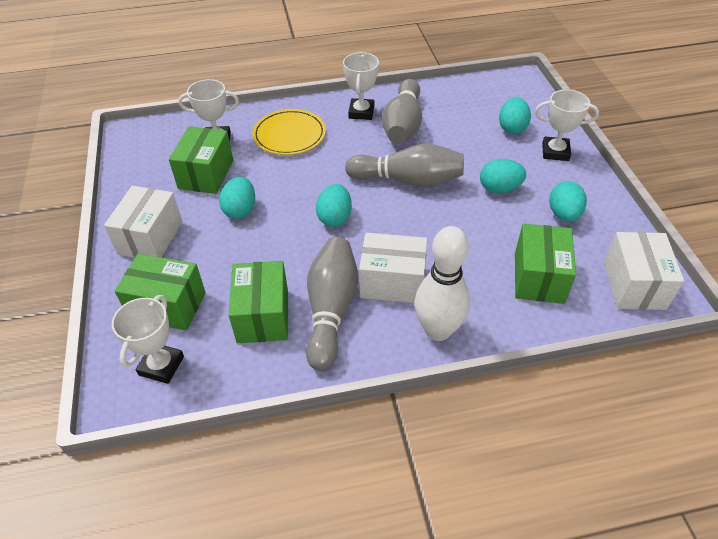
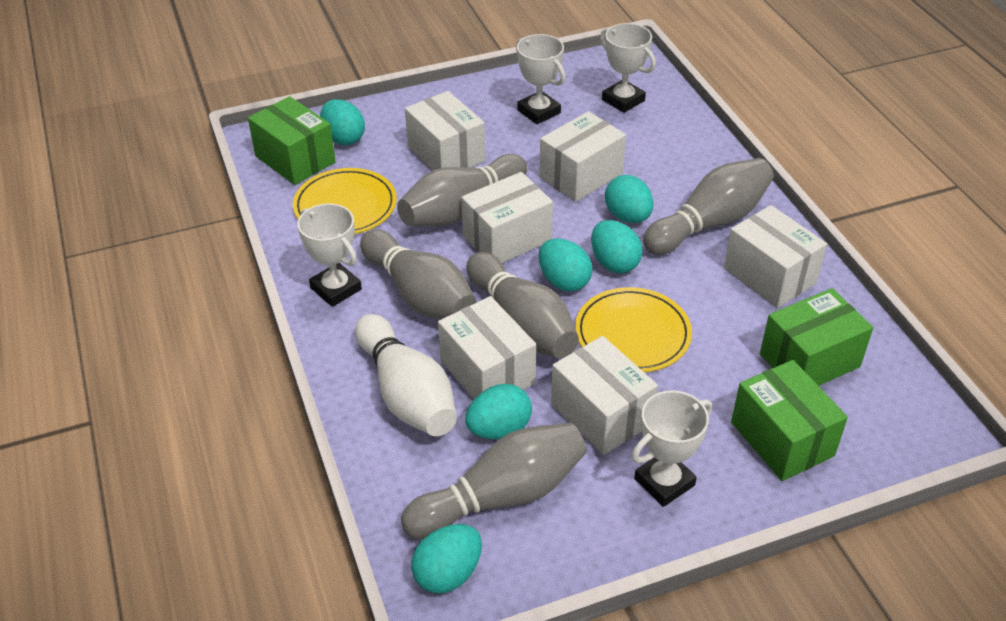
green box: 4 -> 3
grey bowling pin: 3 -> 5
turquoise egg: 5 -> 6
white box: 3 -> 6
yellow plate: 1 -> 2

